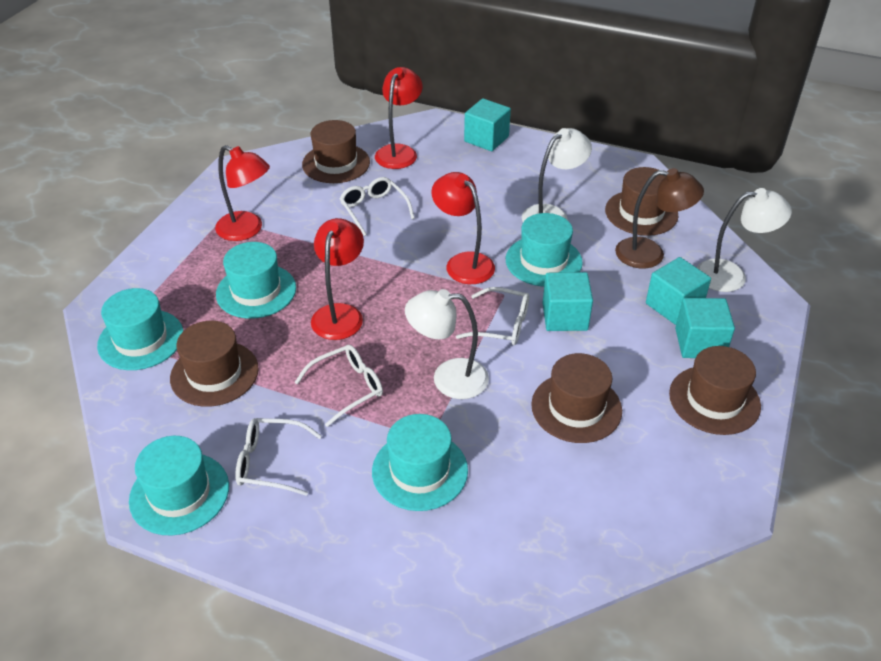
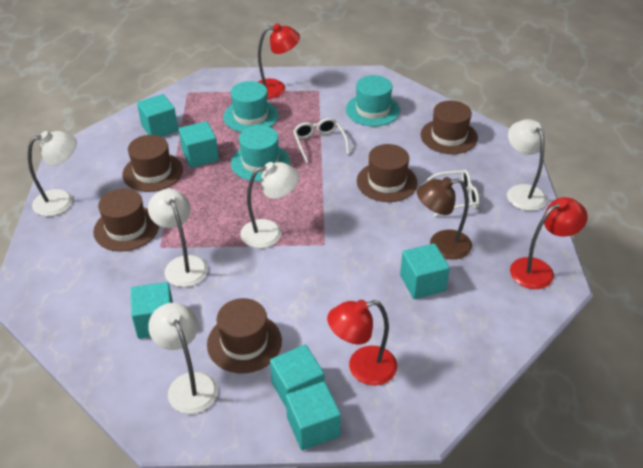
red lamp: 4 -> 3
turquoise cube: 4 -> 6
turquoise hat: 5 -> 3
white glasses: 4 -> 2
white lamp: 3 -> 5

